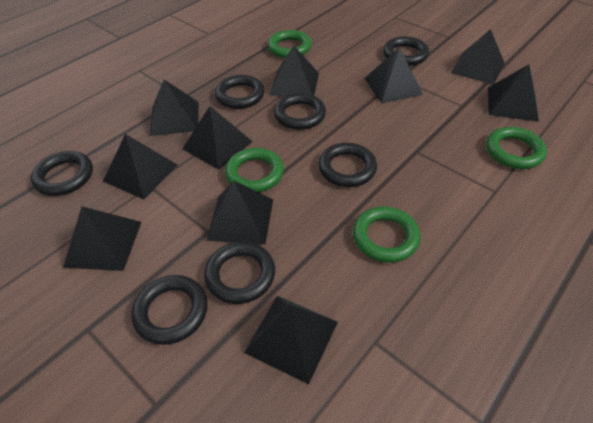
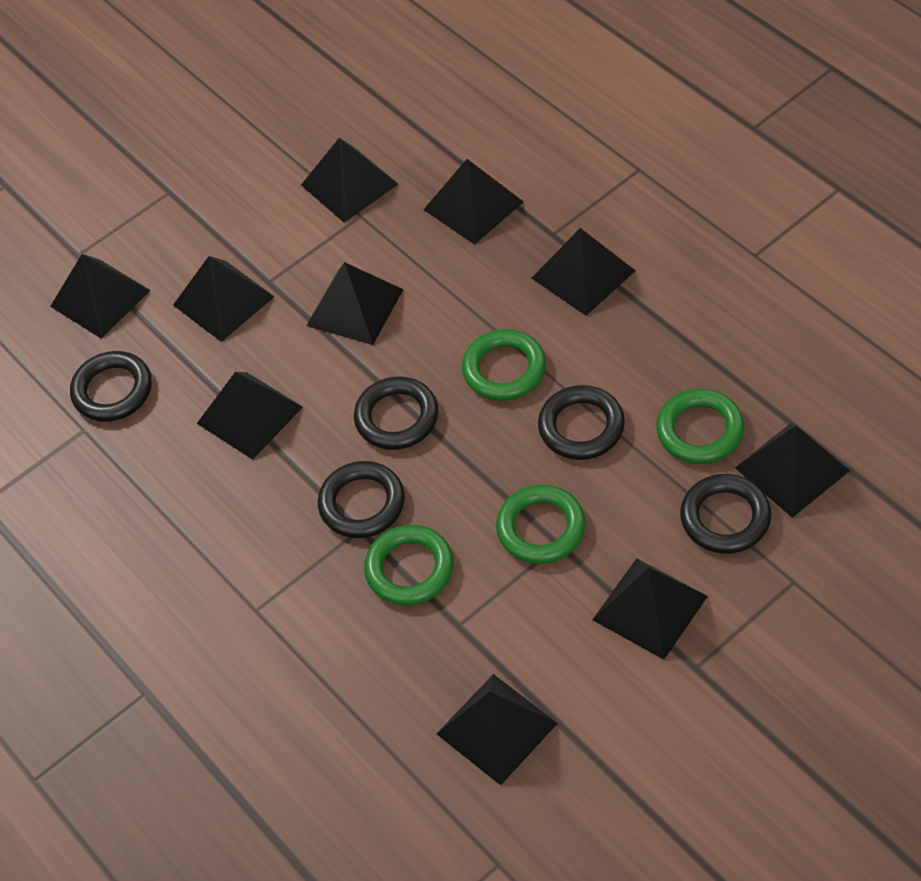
black ring: 7 -> 5

